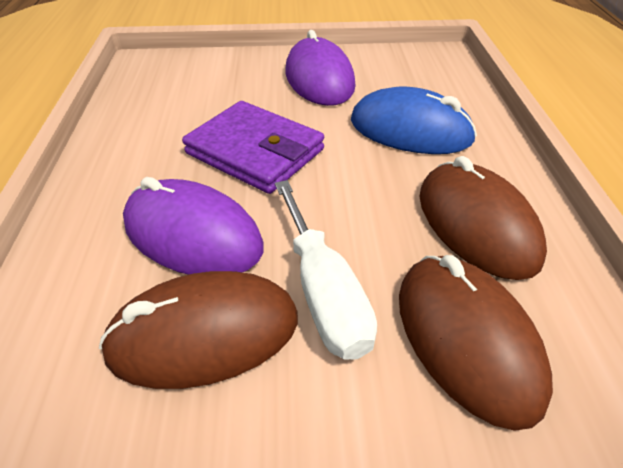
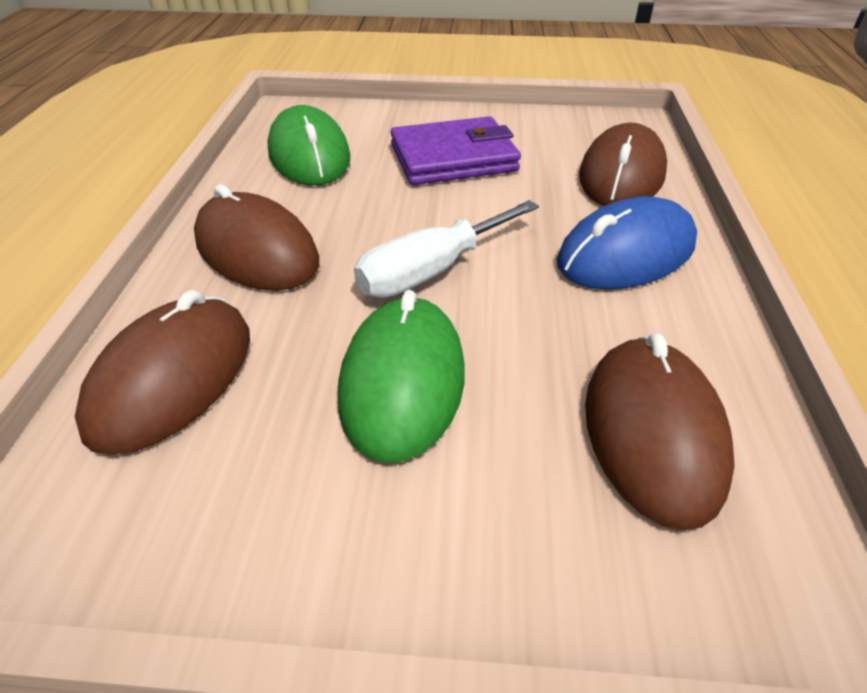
brown mouse: 3 -> 4
green mouse: 0 -> 2
purple mouse: 2 -> 0

